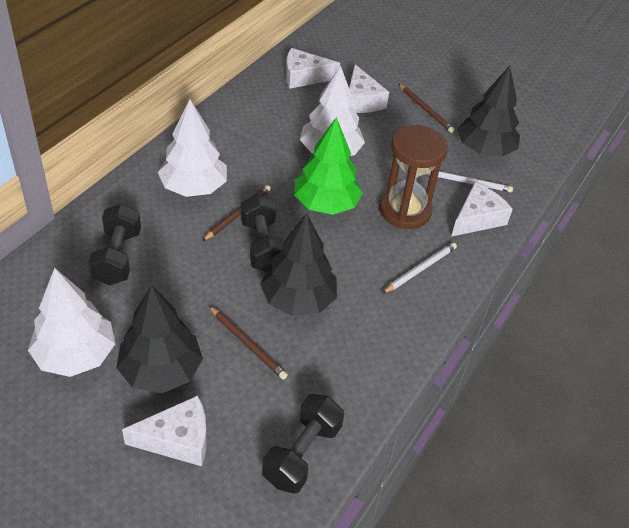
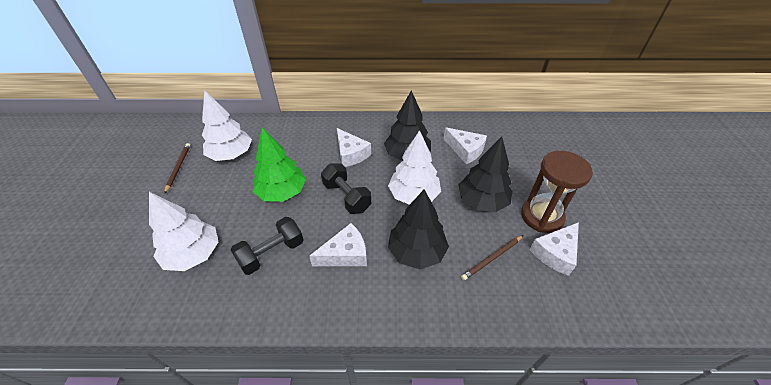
black dumbbell: 3 -> 2
brown pencil: 3 -> 2
white pencil: 2 -> 0

